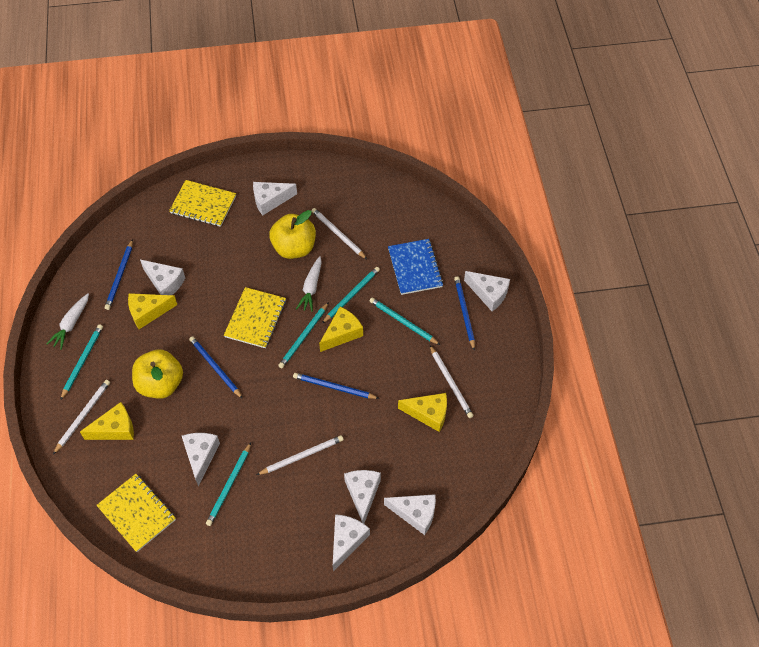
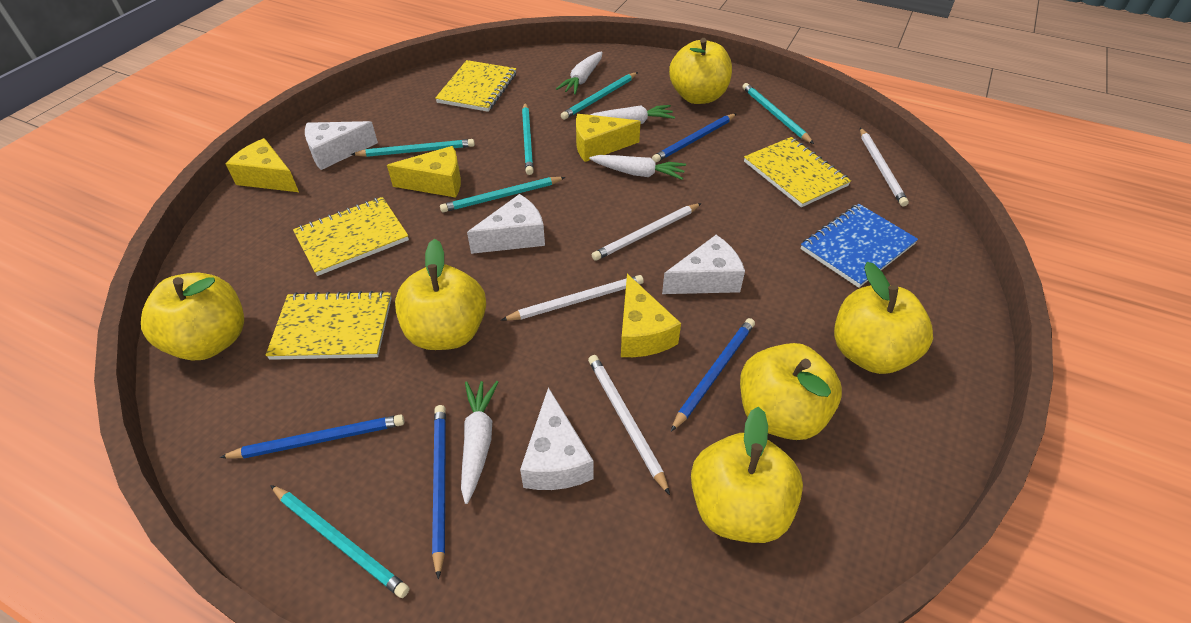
turquoise pencil: 5 -> 6
white carrot: 2 -> 4
white cheese: 7 -> 4
yellow apple: 2 -> 6
yellow notebook: 3 -> 4

